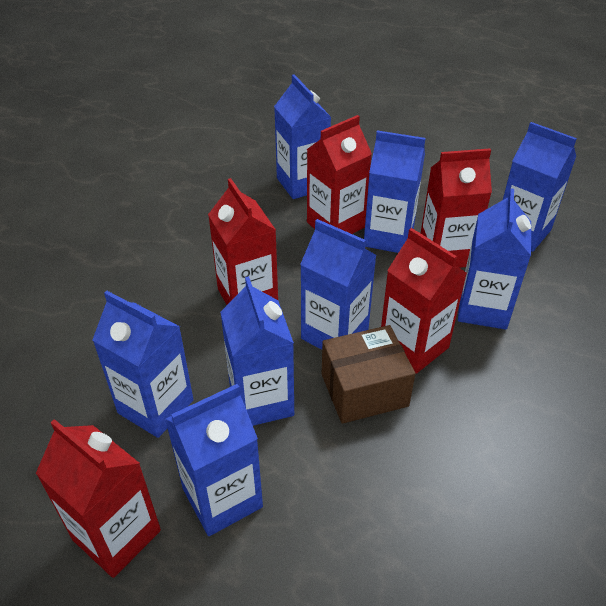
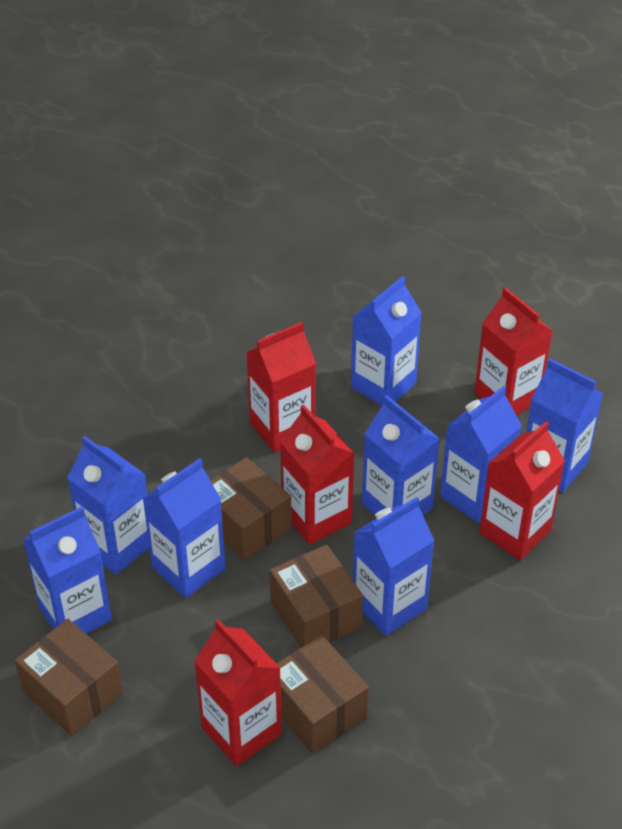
brown box: 1 -> 4

